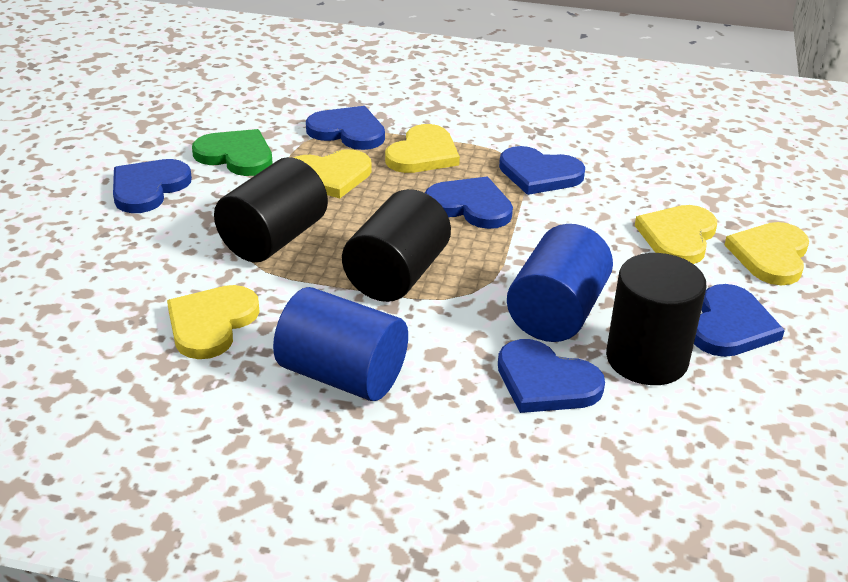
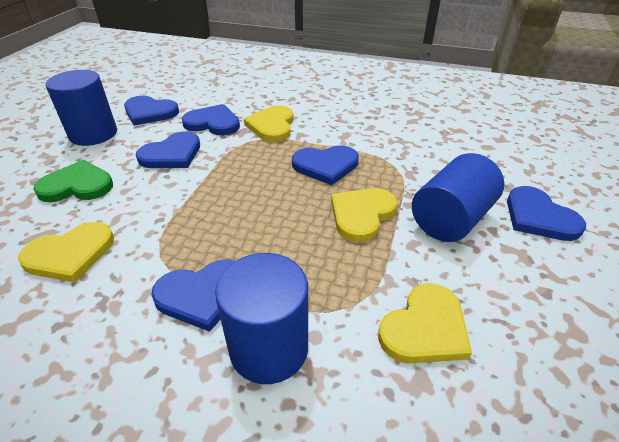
black cylinder: 3 -> 0
blue cylinder: 2 -> 3
yellow heart: 5 -> 4

